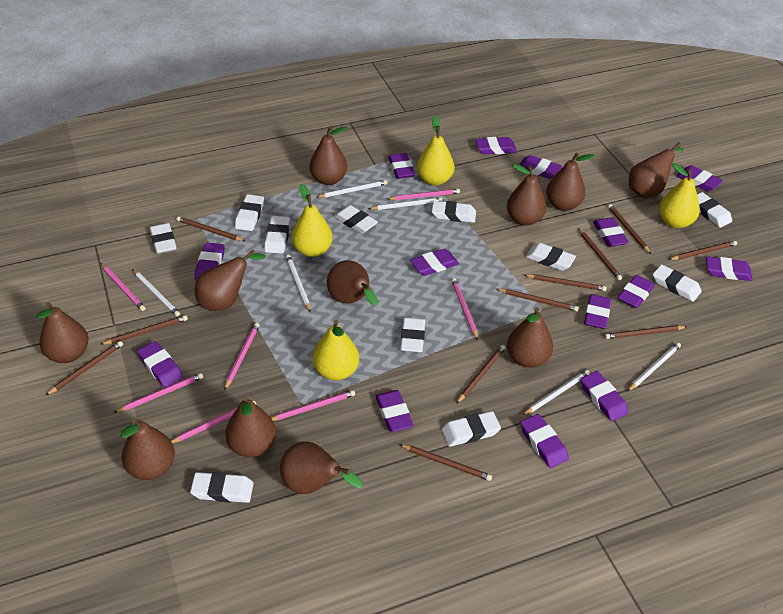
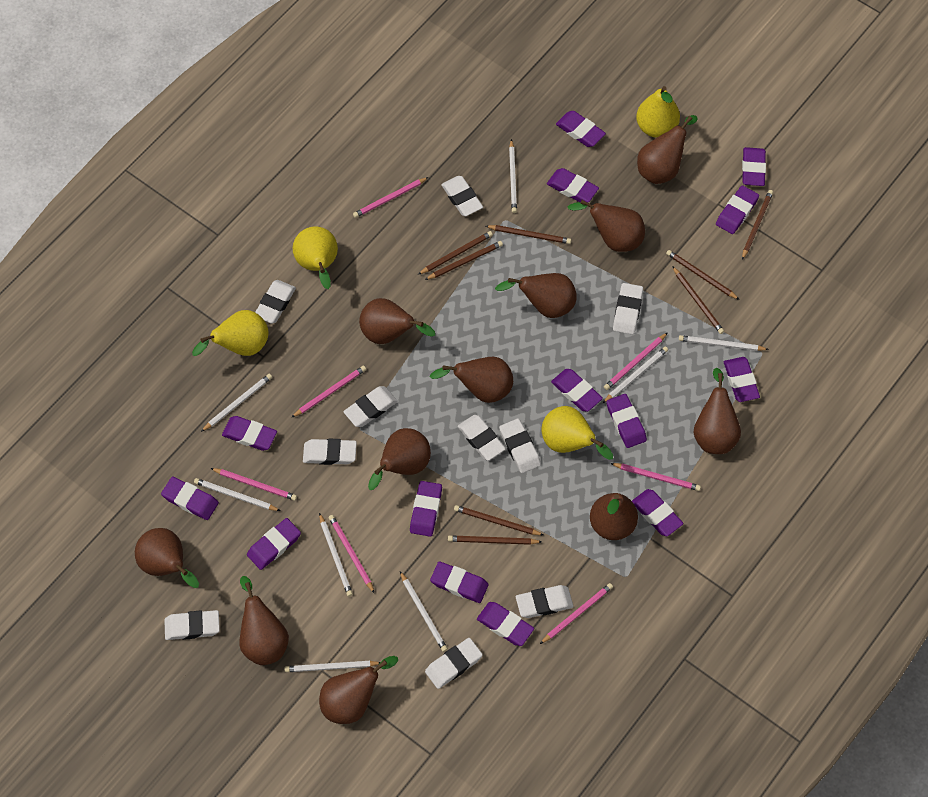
brown pencil: 11 -> 8
white eraser: 11 -> 10
white pencil: 6 -> 8

